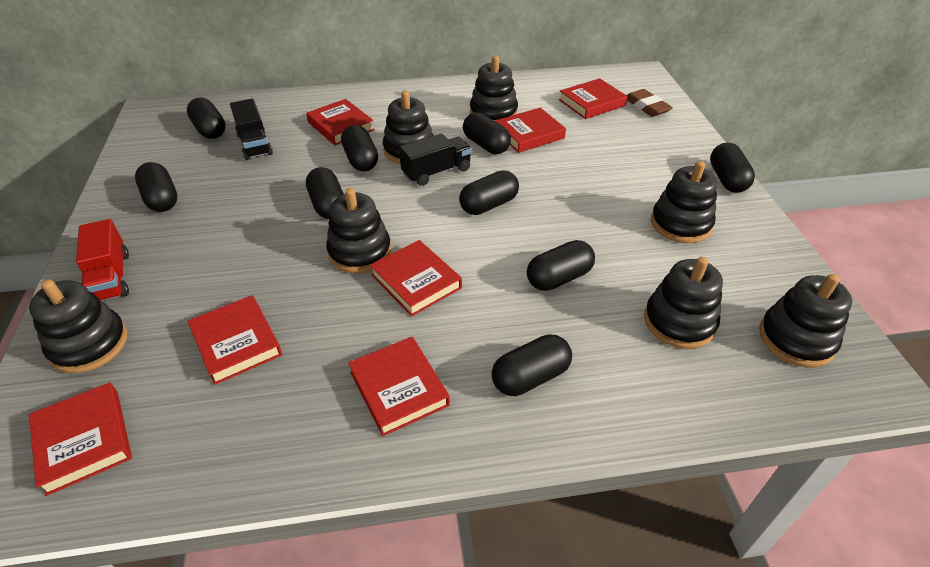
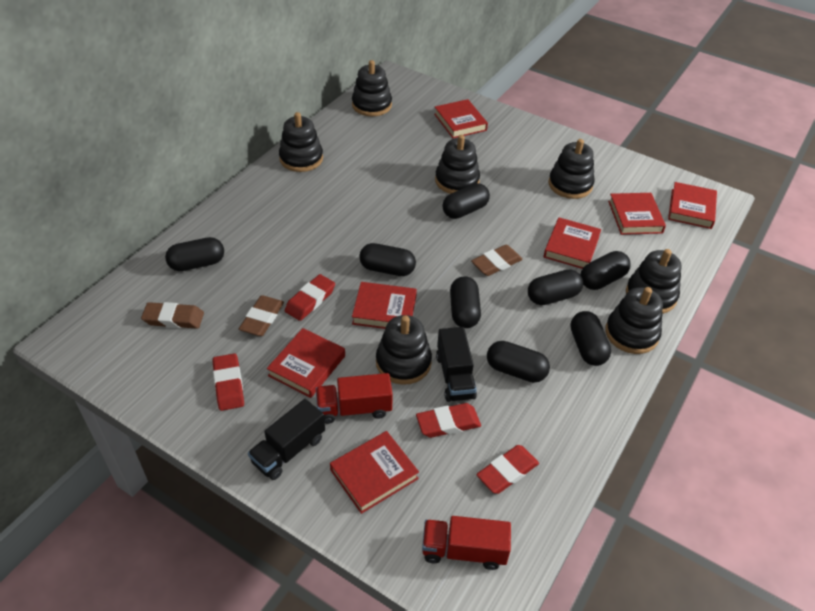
black capsule: 9 -> 8
brown eraser: 1 -> 3
red eraser: 0 -> 4
red truck: 1 -> 2

